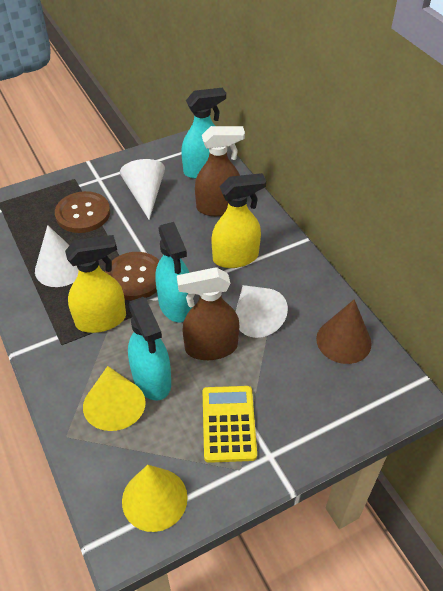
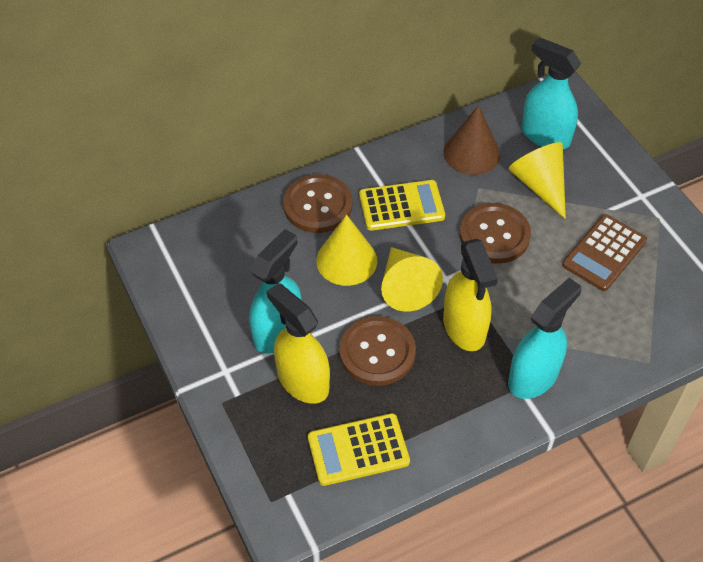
brown button: 2 -> 3
brown calculator: 0 -> 1
brown spray bottle: 2 -> 0
white cone: 3 -> 0
yellow calculator: 1 -> 2
yellow cone: 2 -> 3

